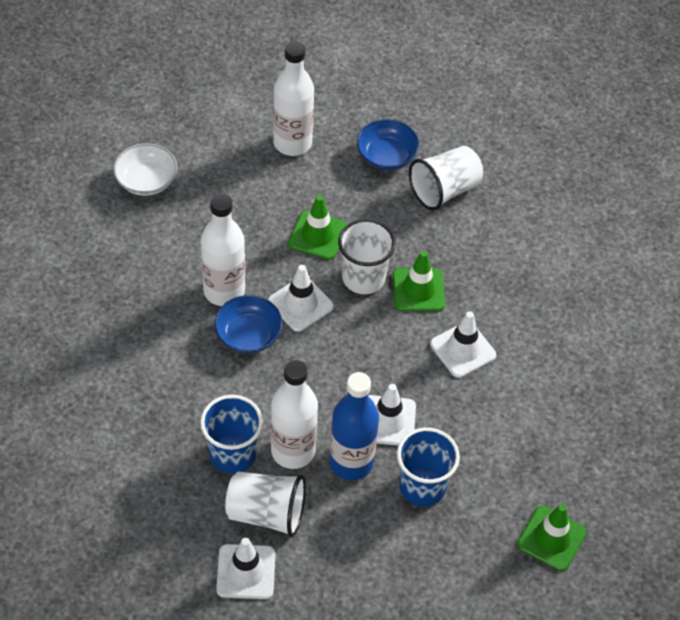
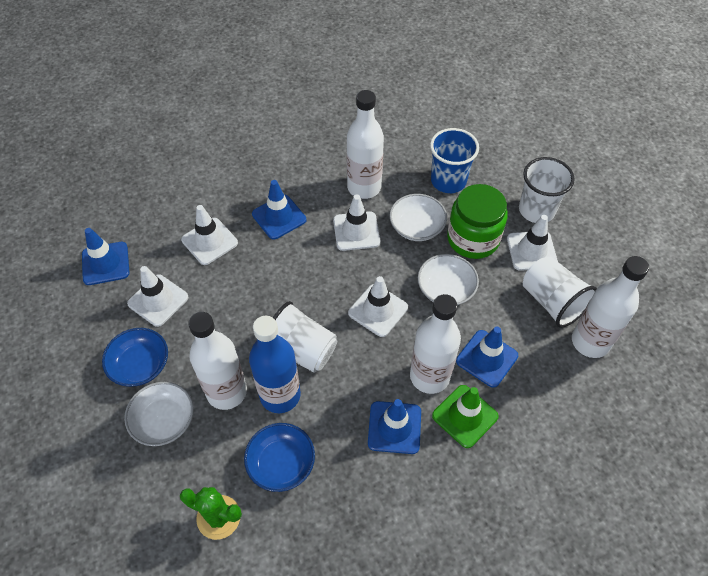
blue cup: 2 -> 1
blue traffic cone: 0 -> 4
green cactus: 0 -> 1
green jar: 0 -> 1
green traffic cone: 3 -> 1
white bottle: 3 -> 4
white bowl: 1 -> 3
white traffic cone: 4 -> 5

